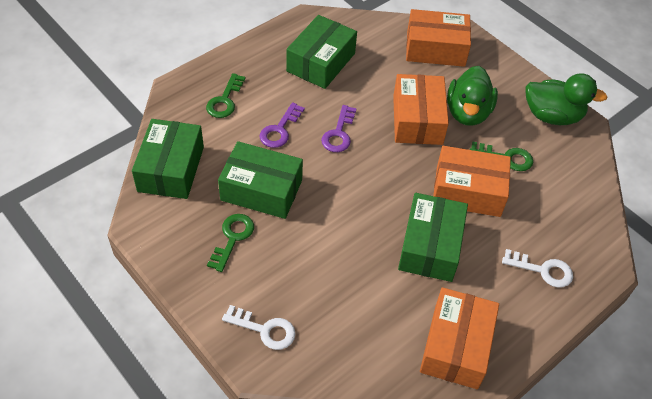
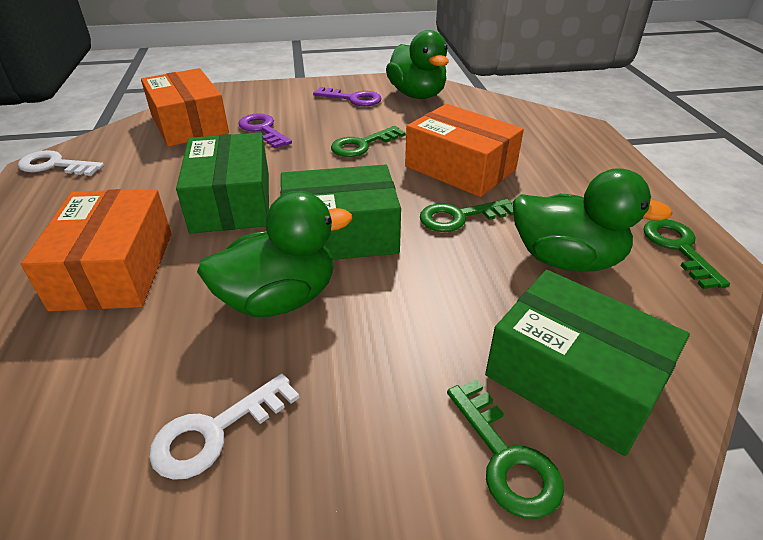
green box: 4 -> 3
green duck: 2 -> 3
green key: 3 -> 4
orange box: 4 -> 3

